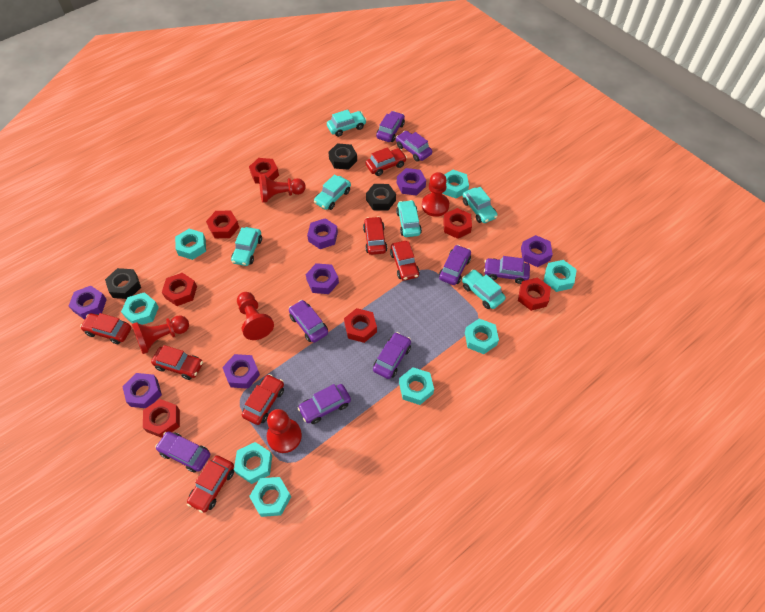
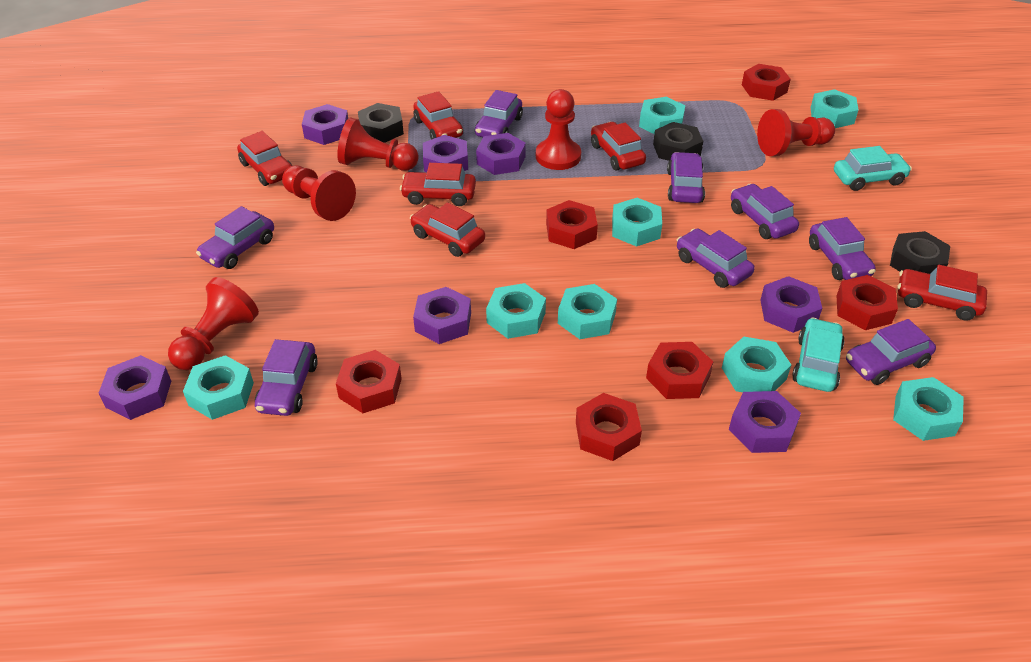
red car: 7 -> 6
red nut: 7 -> 6
turquoise car: 6 -> 2

